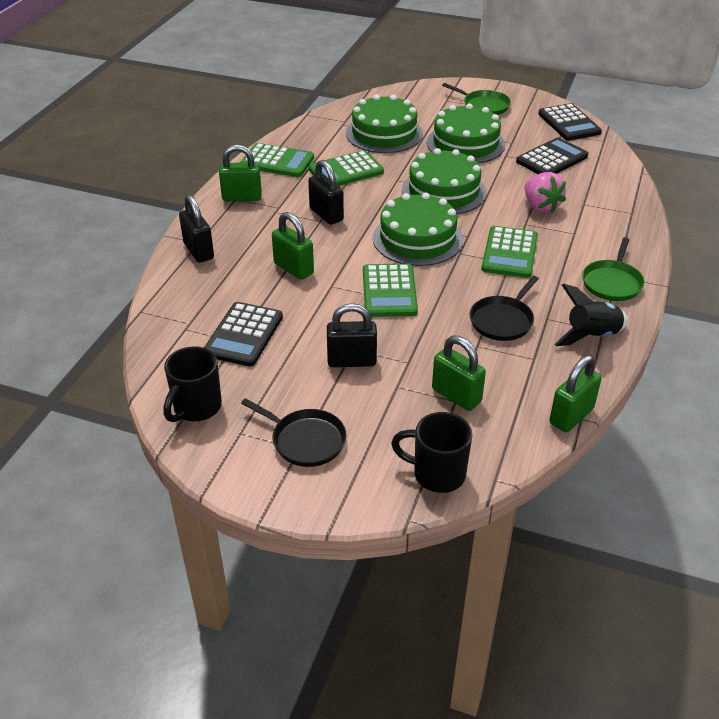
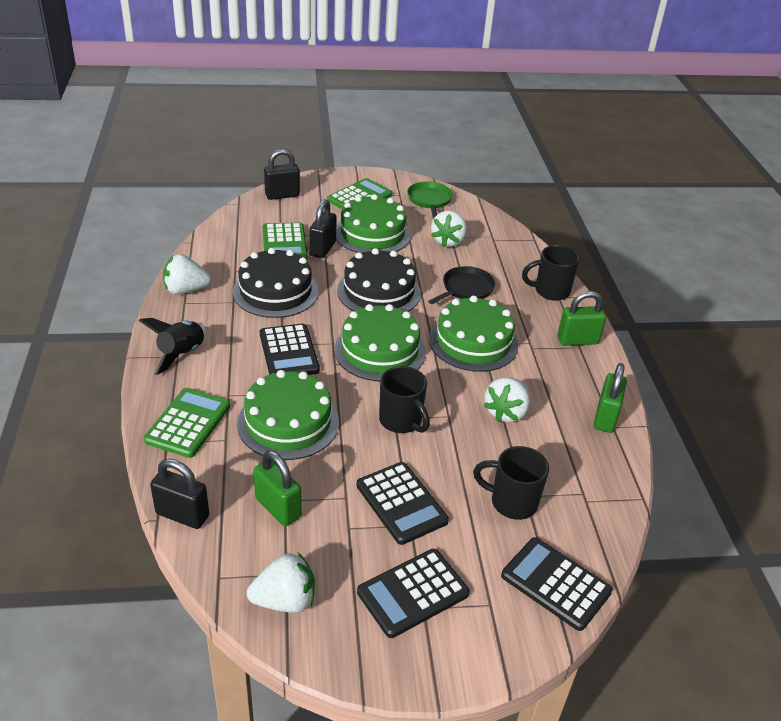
black cake: 0 -> 2
black calculator: 3 -> 4
black mug: 2 -> 3
black pan: 2 -> 1
green calculator: 4 -> 3
green padlock: 4 -> 3
green pan: 2 -> 1
pink strawberry: 1 -> 0
white strawberry: 0 -> 4

